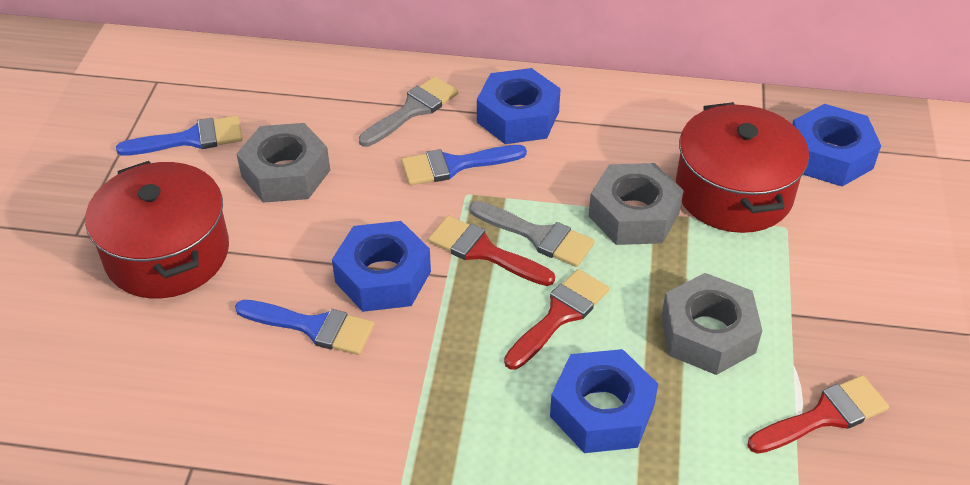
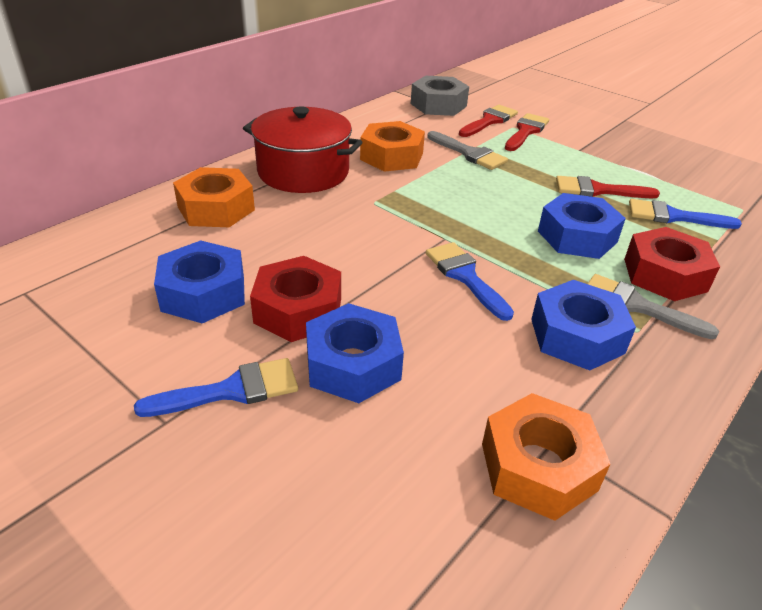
grey nut: 3 -> 1
orange nut: 0 -> 3
red nut: 0 -> 2
red pot: 2 -> 1

